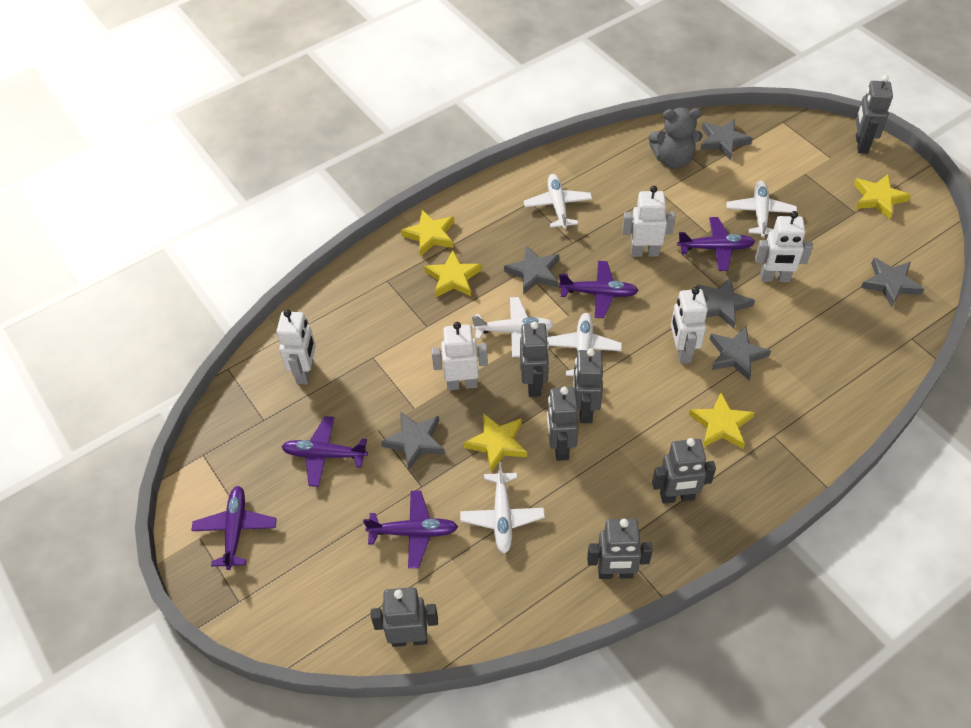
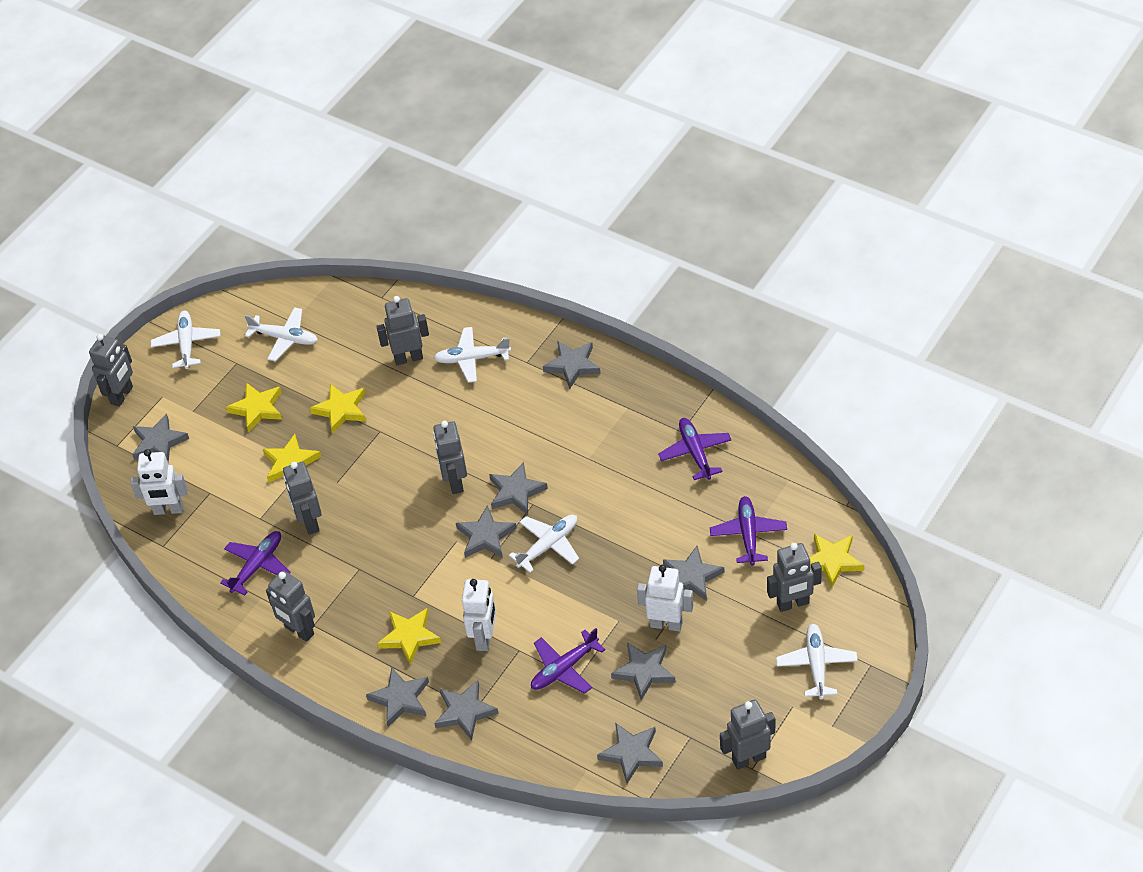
grey star: 6 -> 9
grey teddy bear: 1 -> 0
purple plane: 5 -> 4
white robot: 5 -> 3

